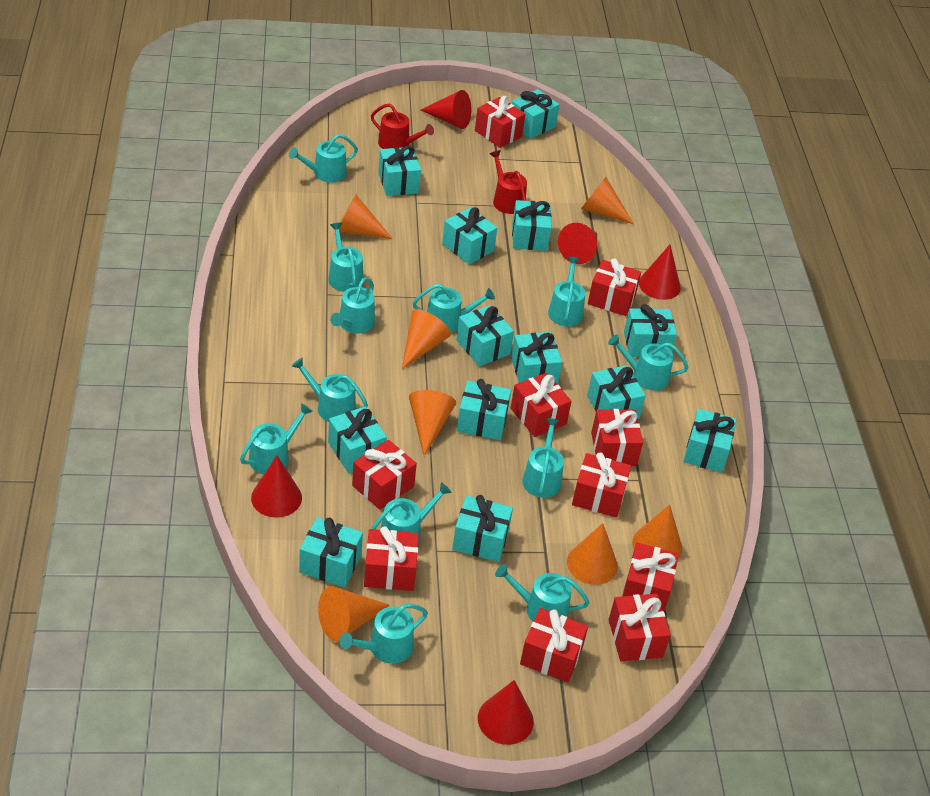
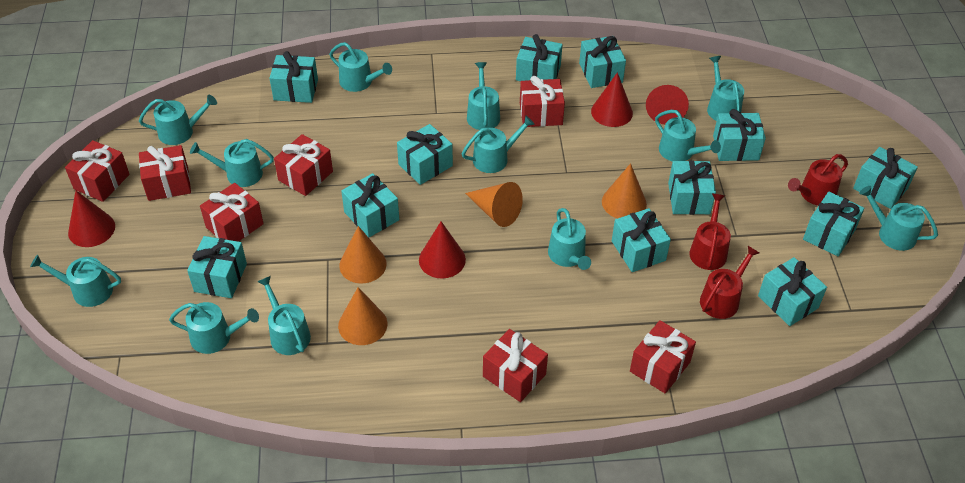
orange cone: 7 -> 4
red cone: 5 -> 4
red gift: 10 -> 7
red watering can: 2 -> 3
turquoise gift: 13 -> 12

